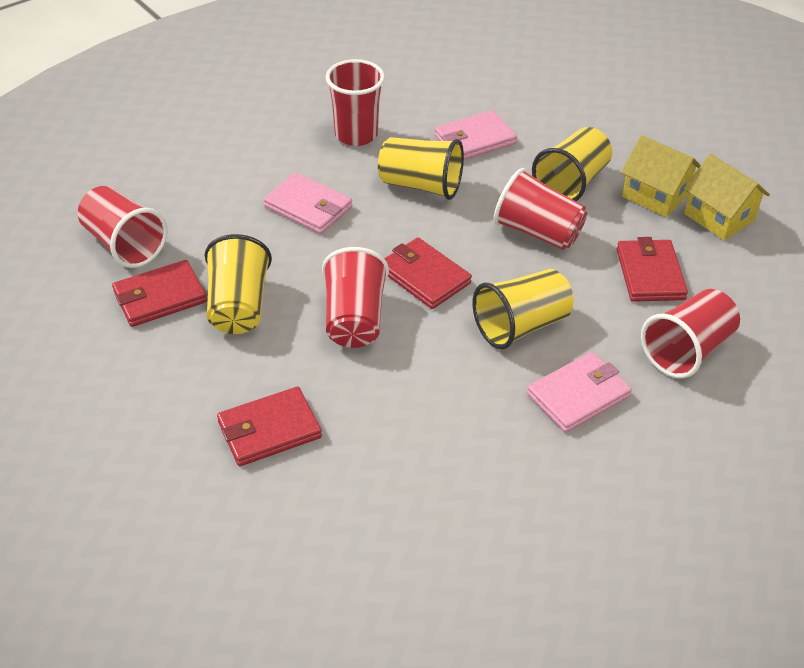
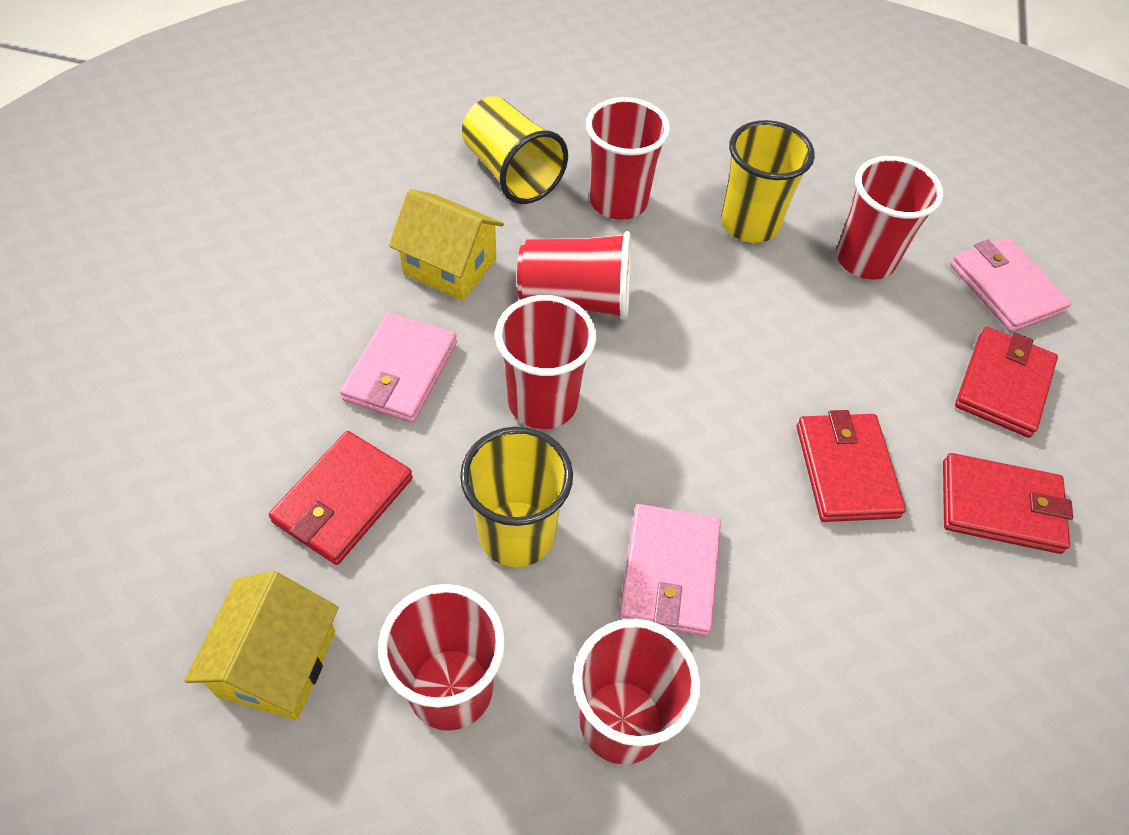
red cup: 5 -> 6
yellow cup: 4 -> 3

